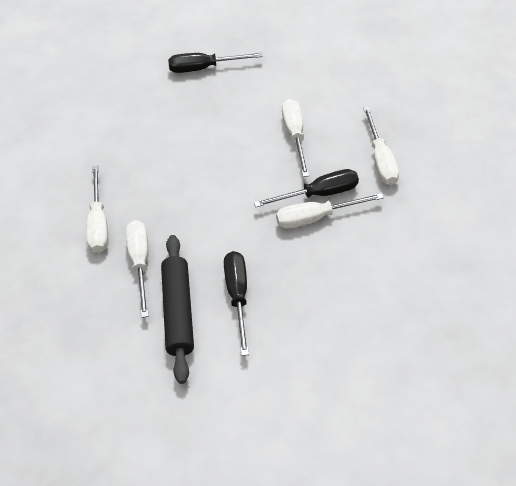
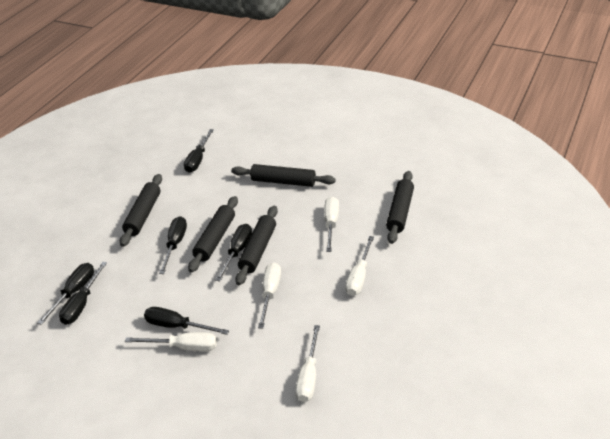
black rolling pin: 1 -> 5
black screwdriver: 3 -> 6

